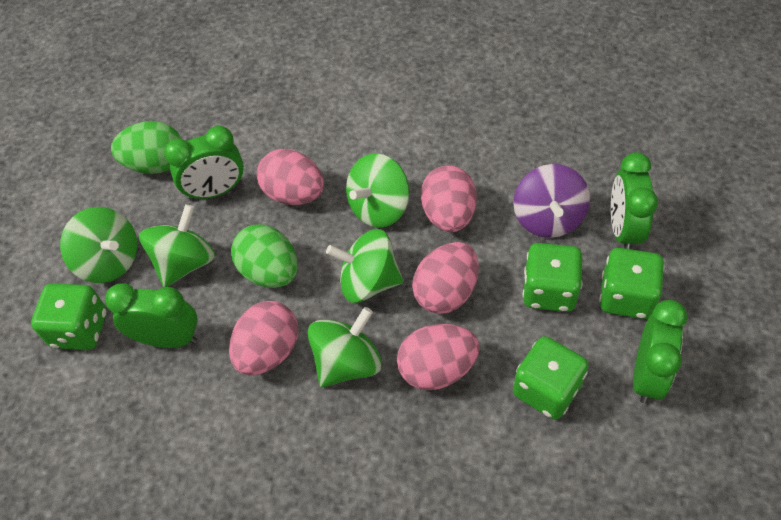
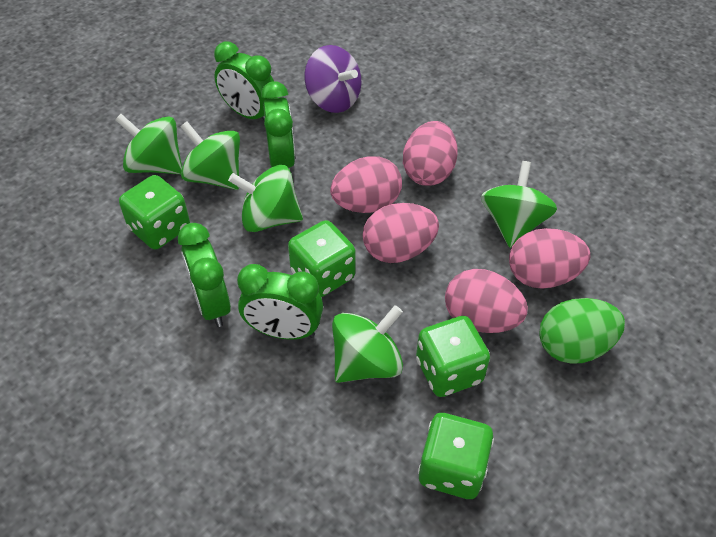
green egg: 2 -> 1

